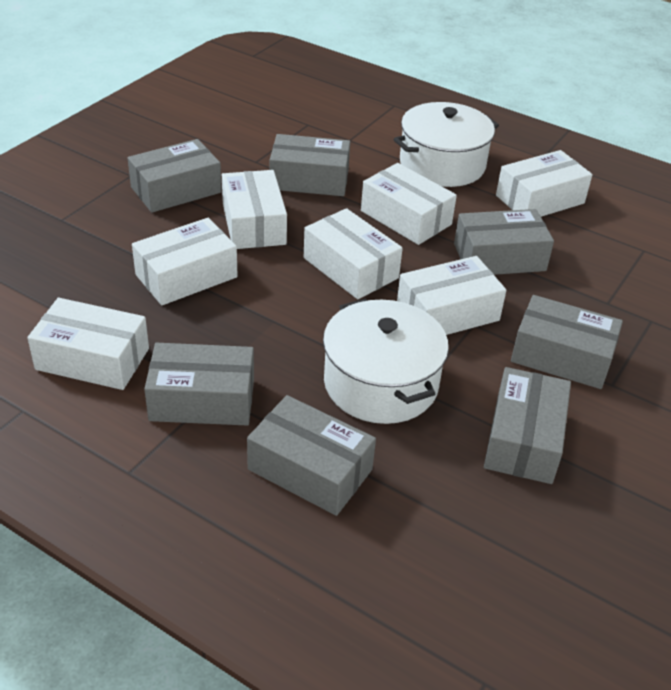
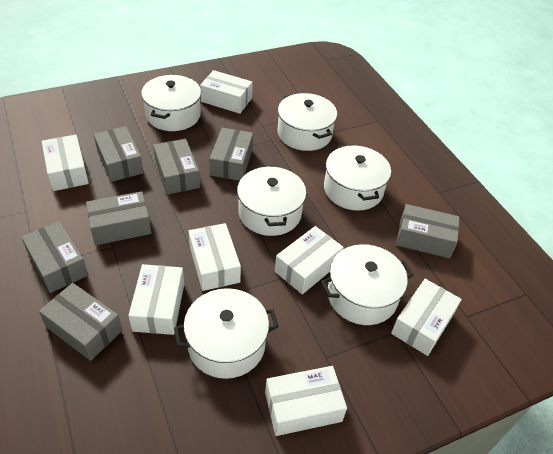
white pot: 2 -> 6

